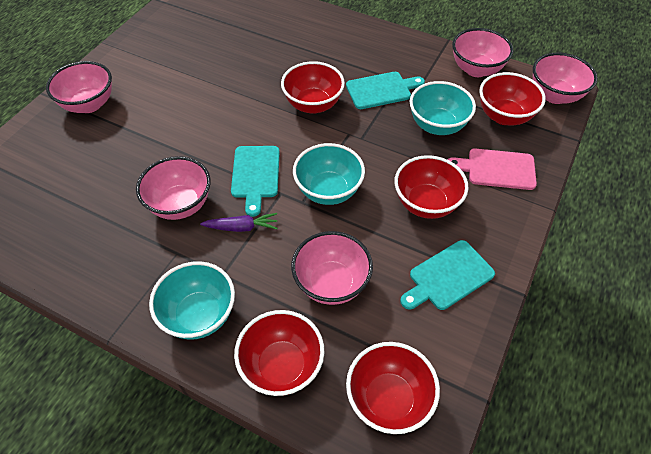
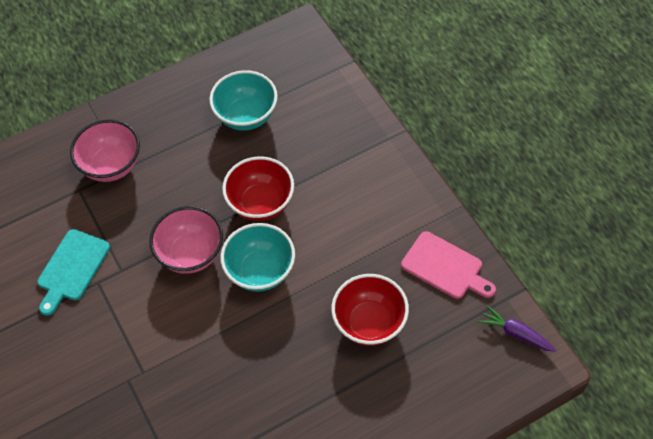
pink bowl: 5 -> 2
red bowl: 5 -> 2
turquoise bowl: 3 -> 2
turquoise cutting board: 3 -> 1

